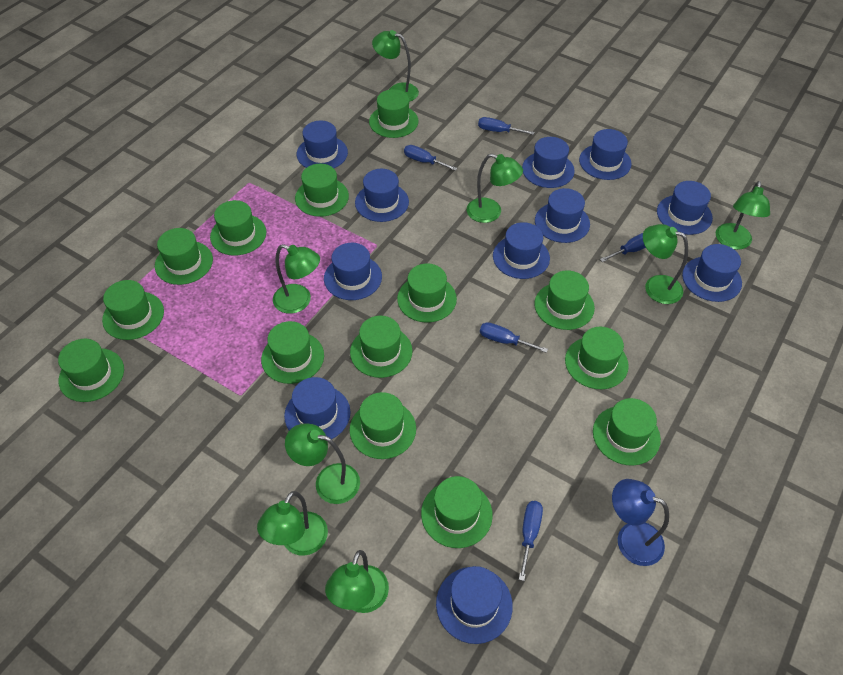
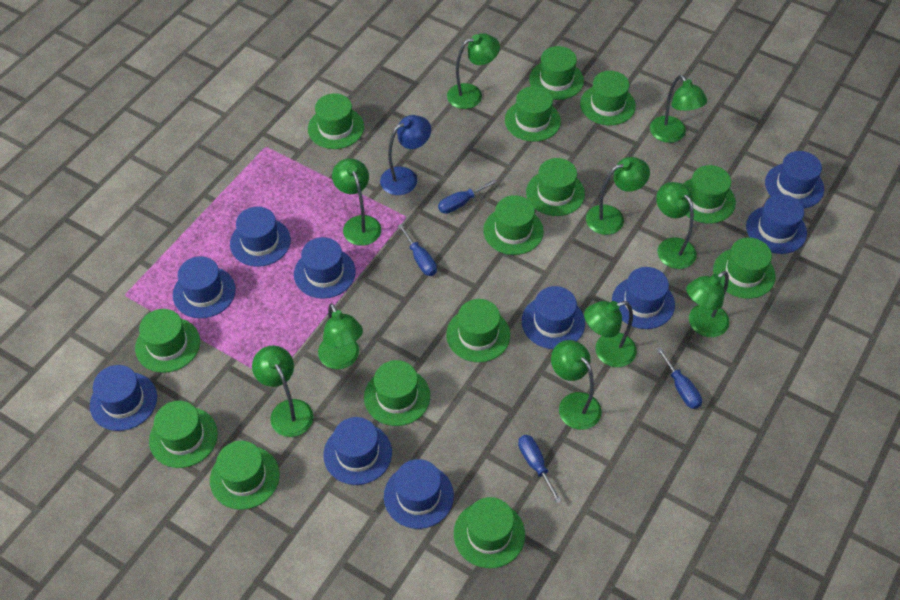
blue hat: 11 -> 10
blue screwdriver: 5 -> 4
green lamp: 8 -> 10

